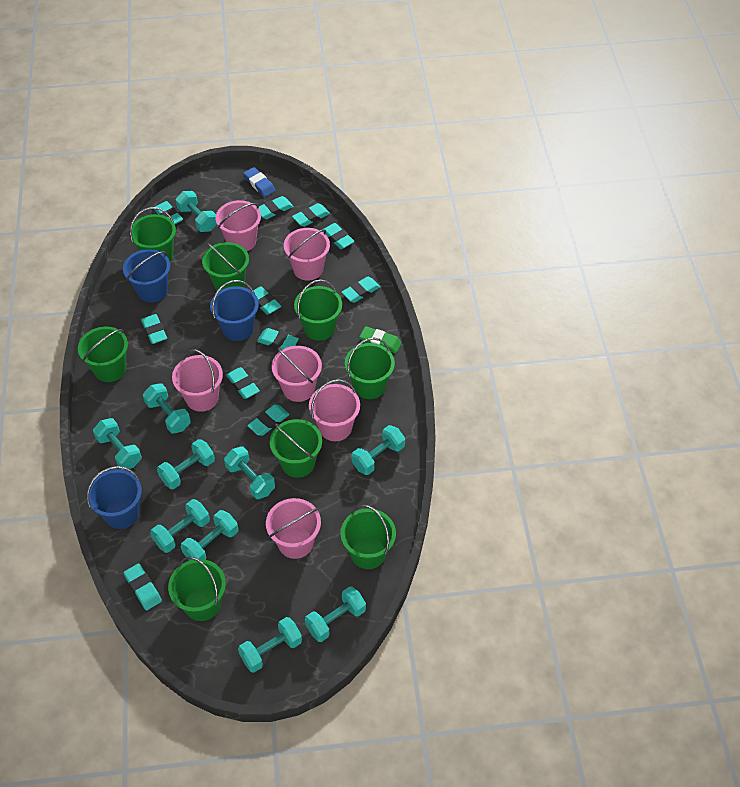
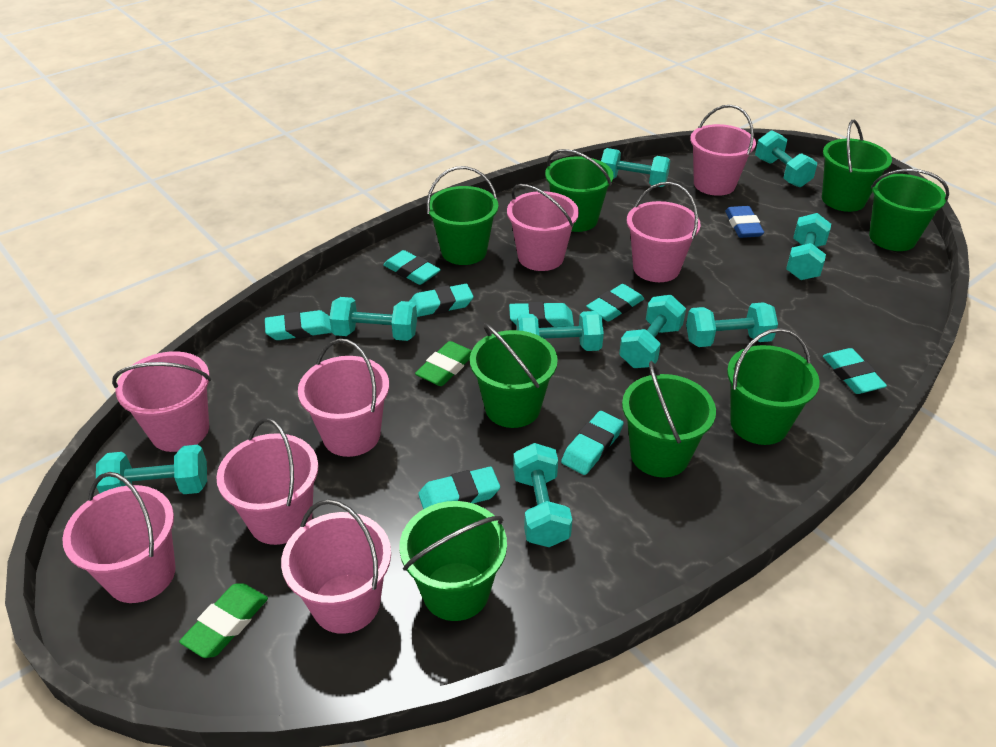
blue bucket: 3 -> 0
green eraser: 1 -> 2
pink bucket: 6 -> 8
turquoise dumbbell: 10 -> 9
turquoise eraser: 11 -> 8

